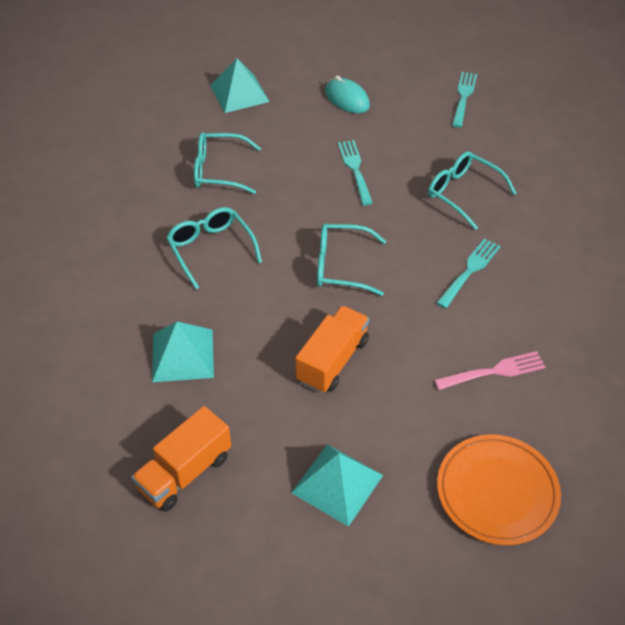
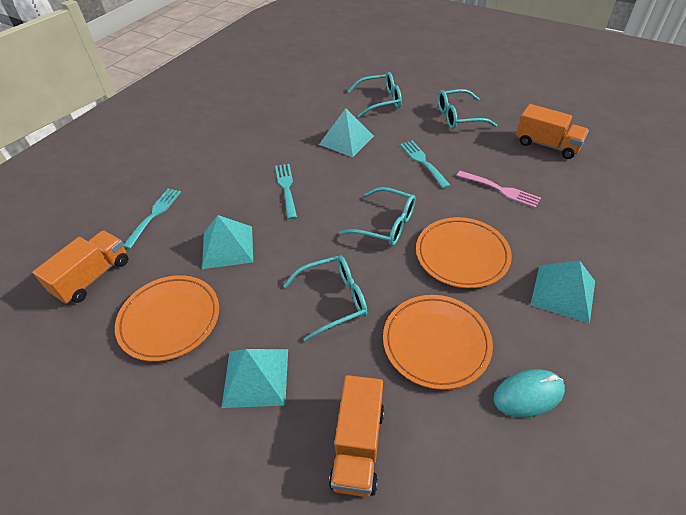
orange plate: 1 -> 3
orange truck: 2 -> 3
turquoise pyramid: 3 -> 4

